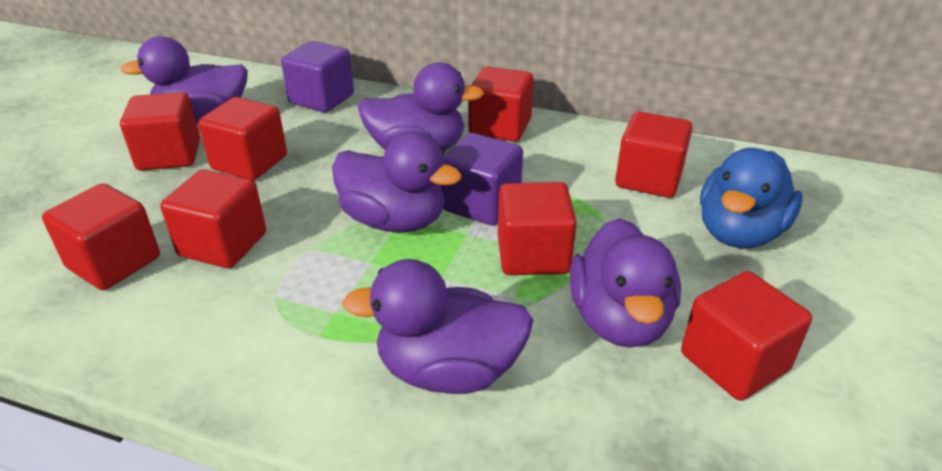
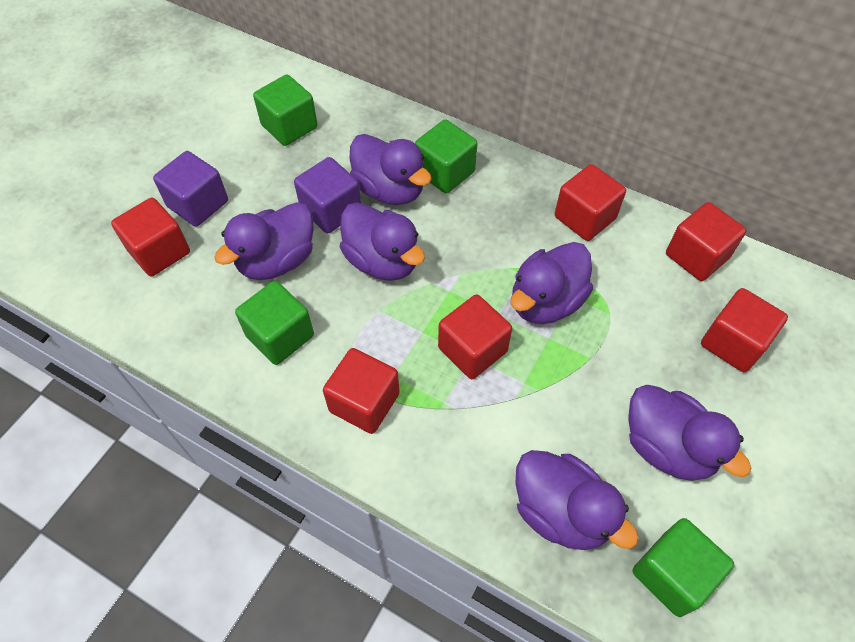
blue duck: 1 -> 0
green cube: 0 -> 4
purple duck: 5 -> 6
red cube: 8 -> 6

